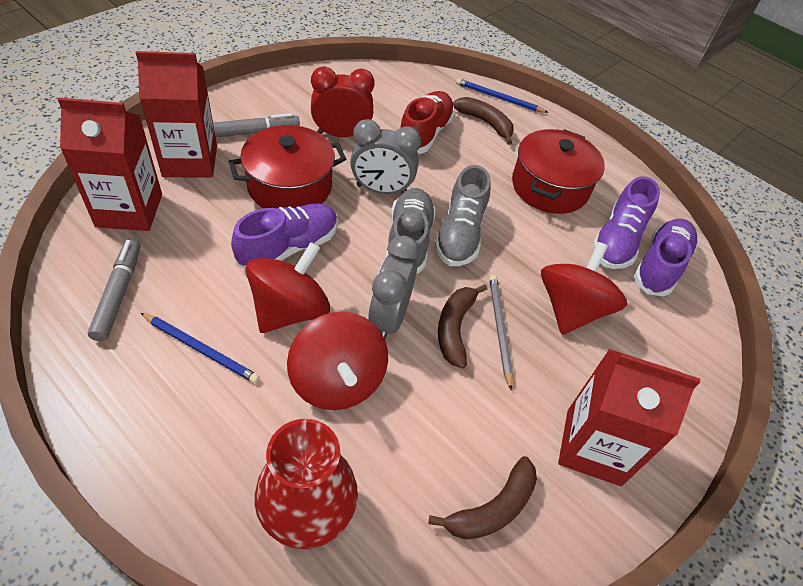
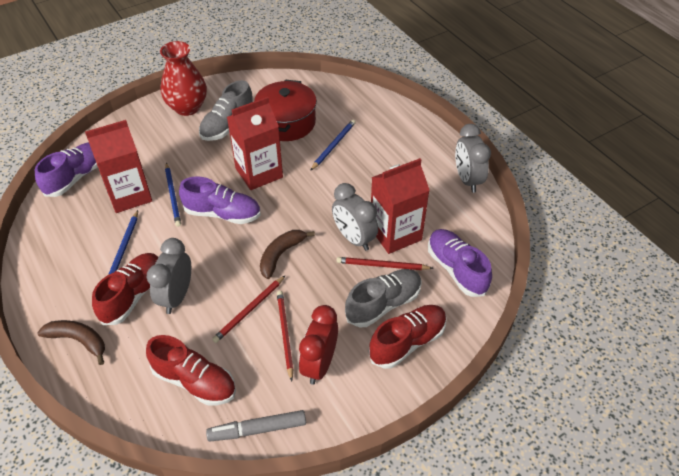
blue pencil: 2 -> 3
brown banana: 3 -> 2
grey clock: 2 -> 3
grey marker: 2 -> 1
grey pencil: 1 -> 0
red pencil: 0 -> 3
red pot: 2 -> 1
red shoe: 1 -> 3
red spinning top: 3 -> 0

